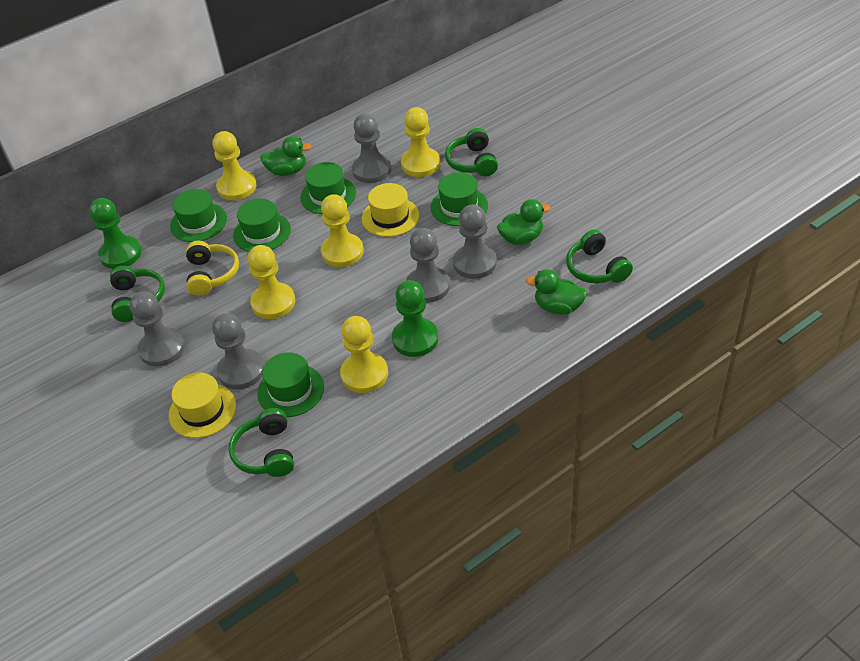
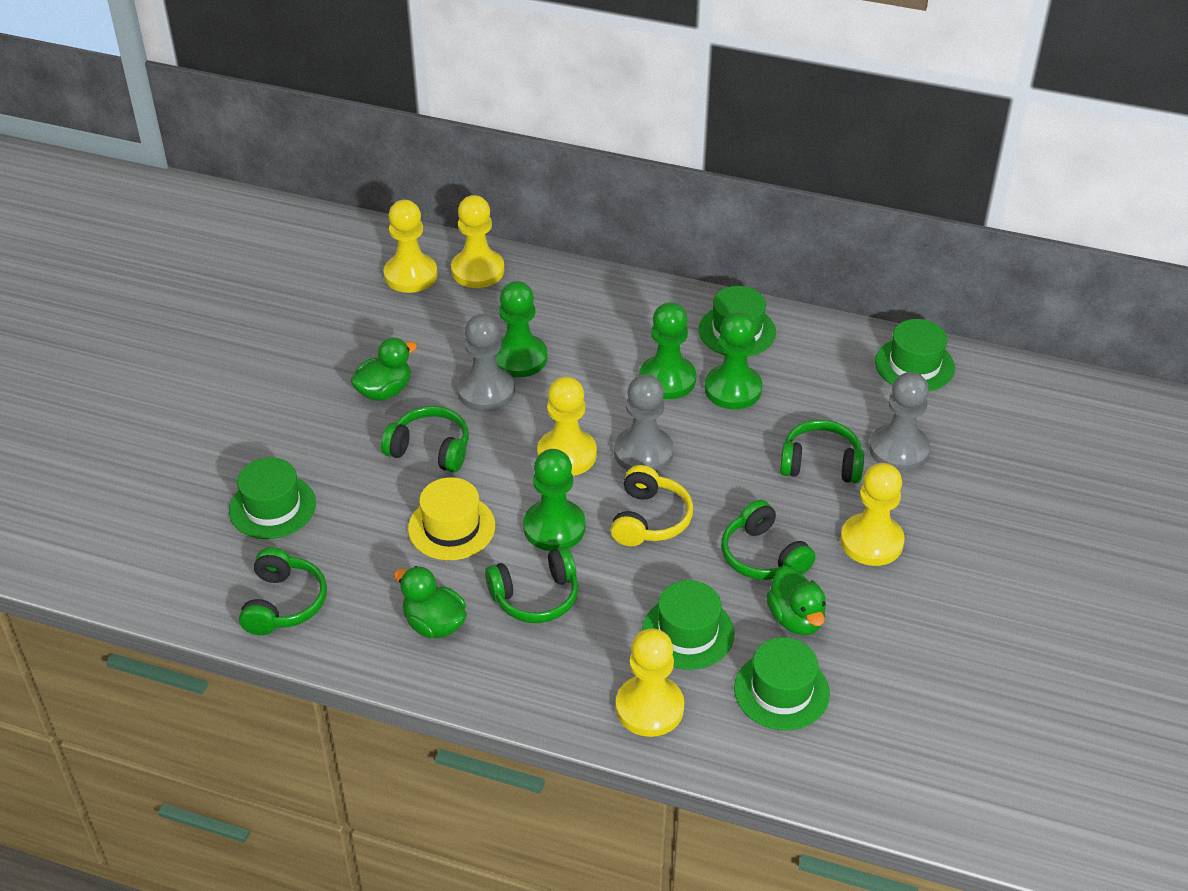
green headphones: 4 -> 5
green pawn: 2 -> 4
grey pawn: 5 -> 3
yellow hat: 2 -> 1

